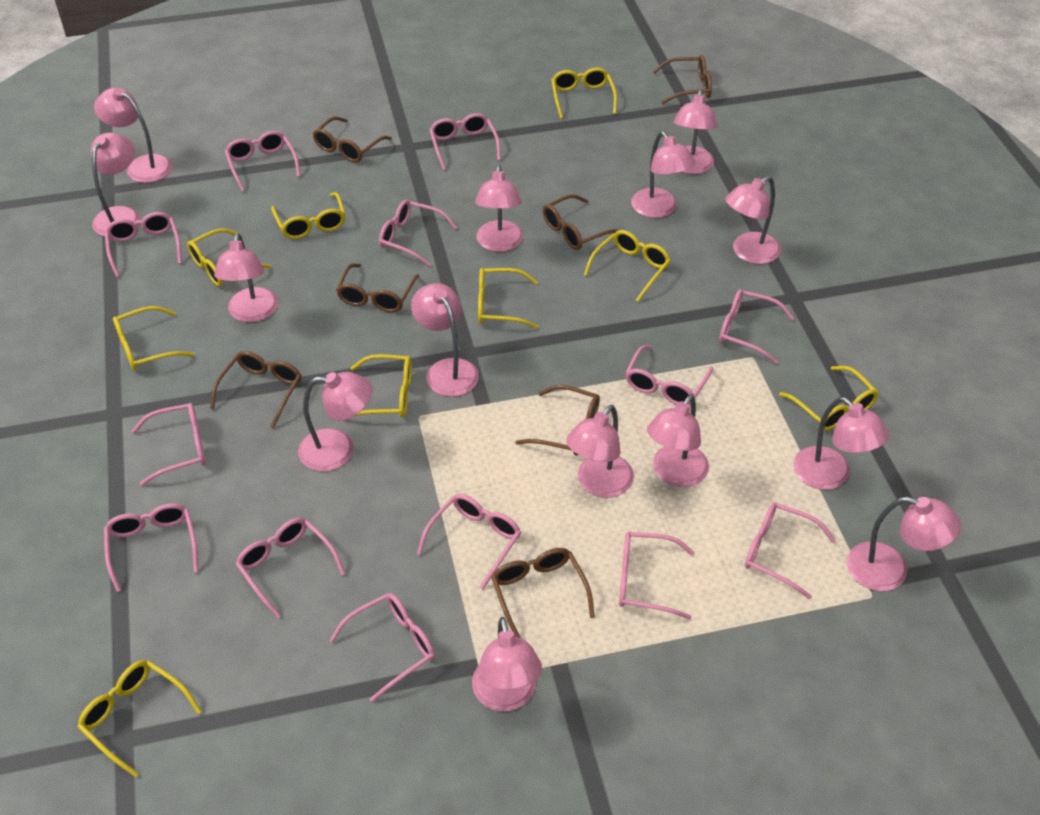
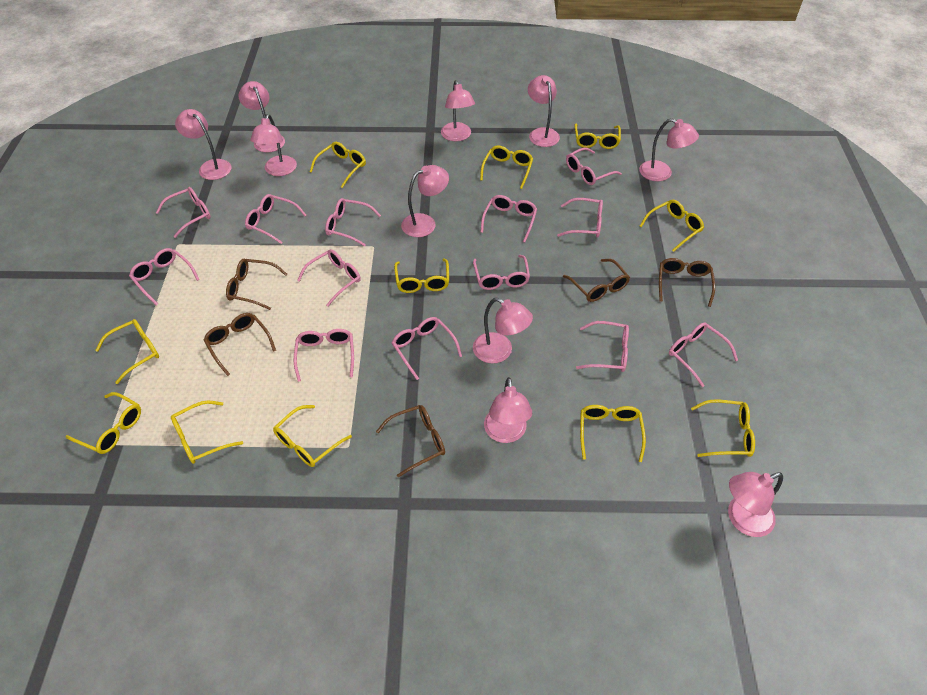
brown glasses: 7 -> 5
pink lamp: 14 -> 10
yellow glasses: 9 -> 11

